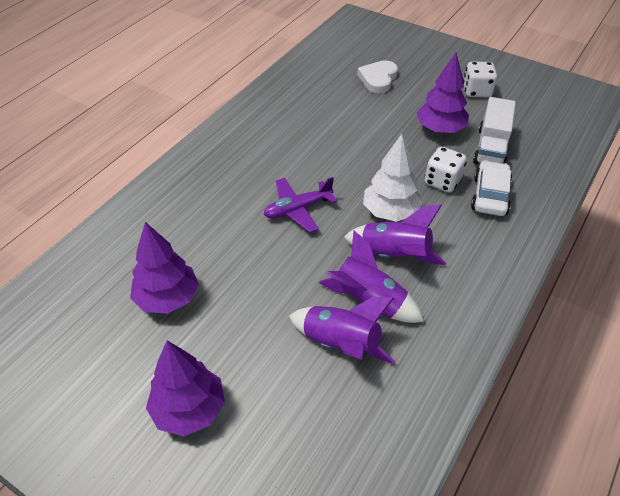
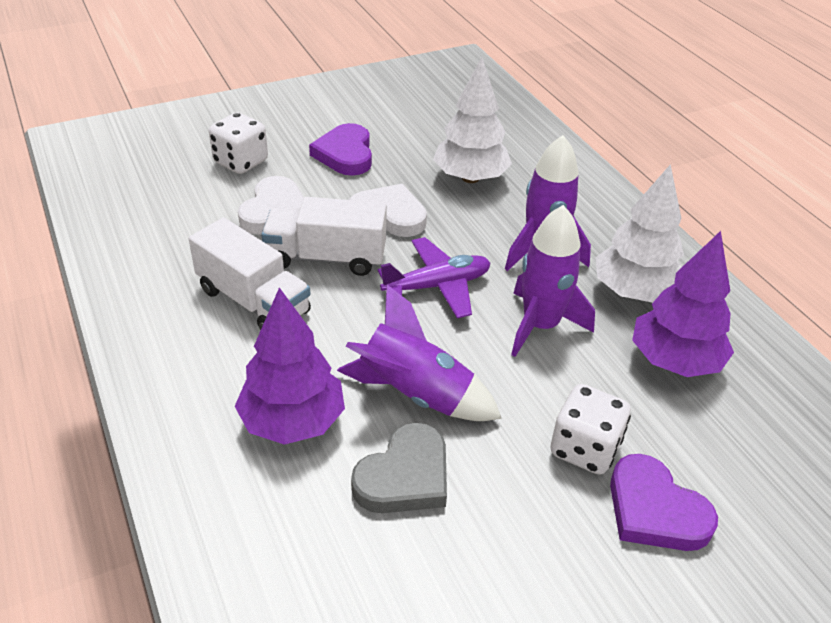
grey heart: 0 -> 1
purple heart: 0 -> 2
purple tree: 3 -> 2
white car: 1 -> 0
white heart: 1 -> 2
white tree: 1 -> 2
white truck: 1 -> 2

